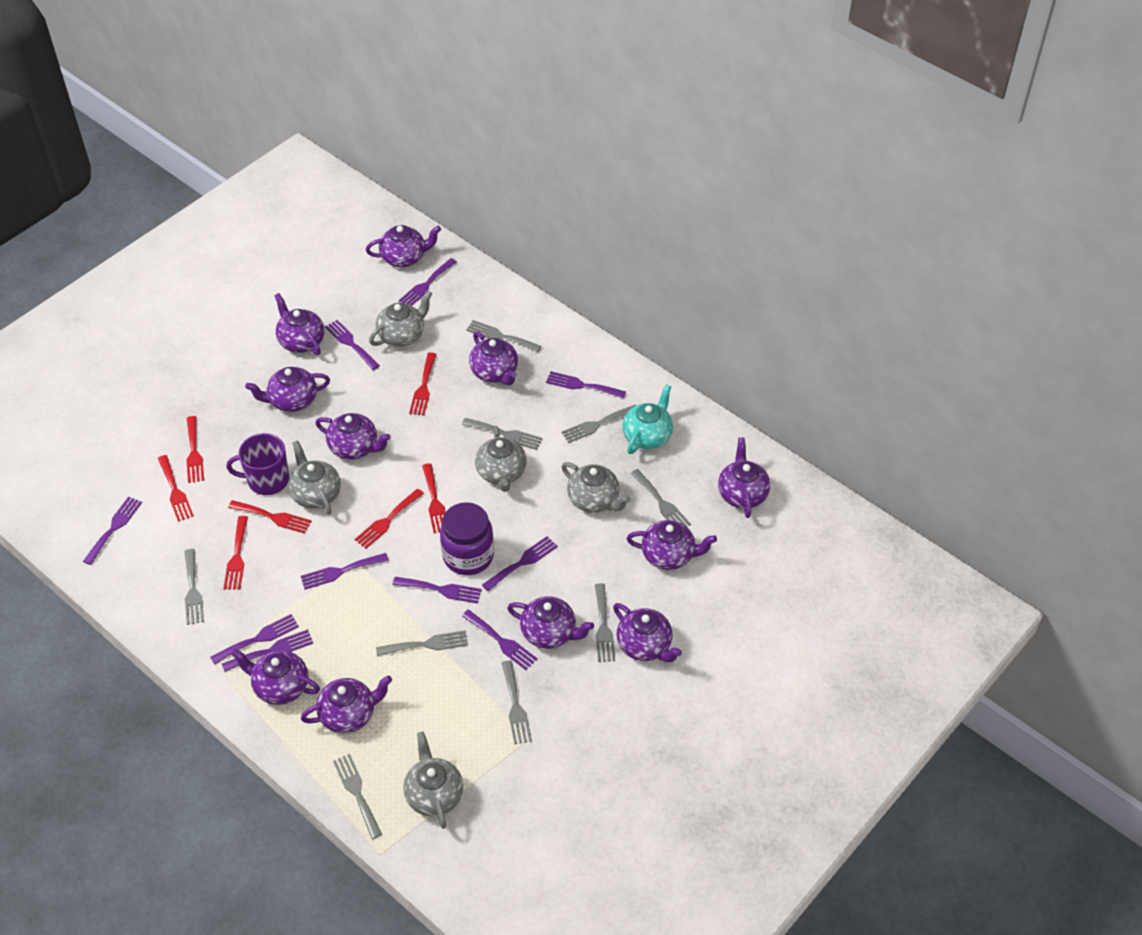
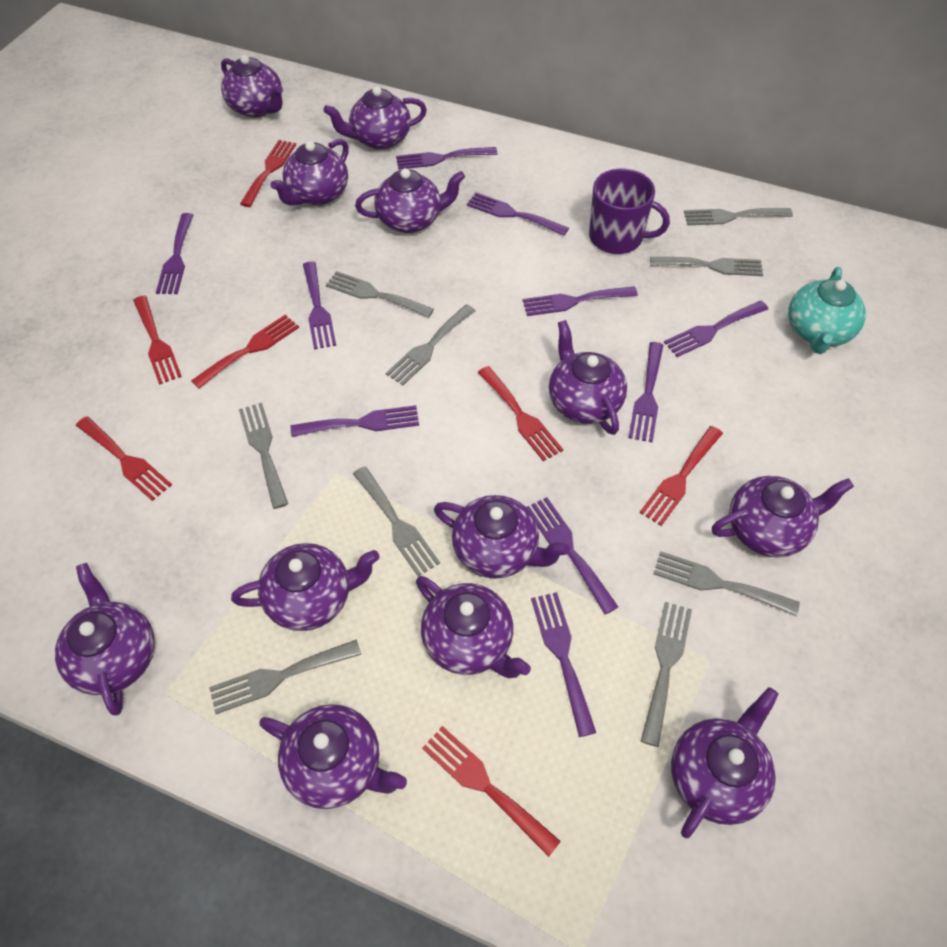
grey teapot: 5 -> 0
purple jar: 1 -> 0
purple teapot: 11 -> 12

